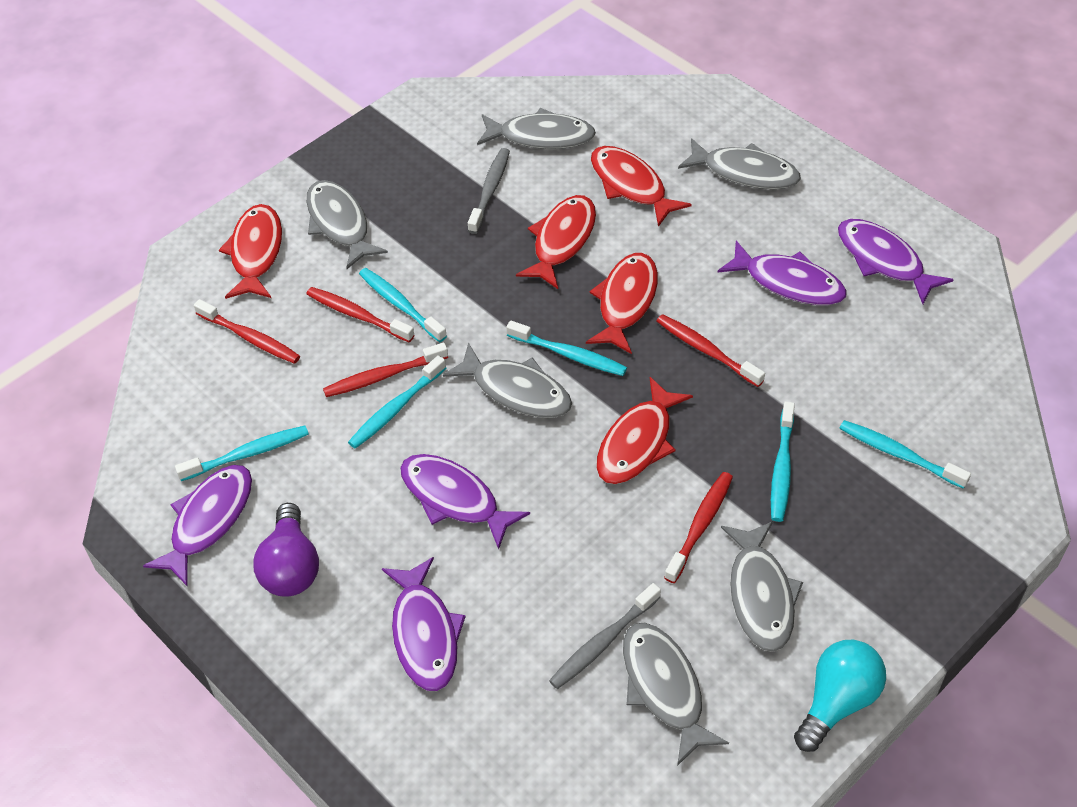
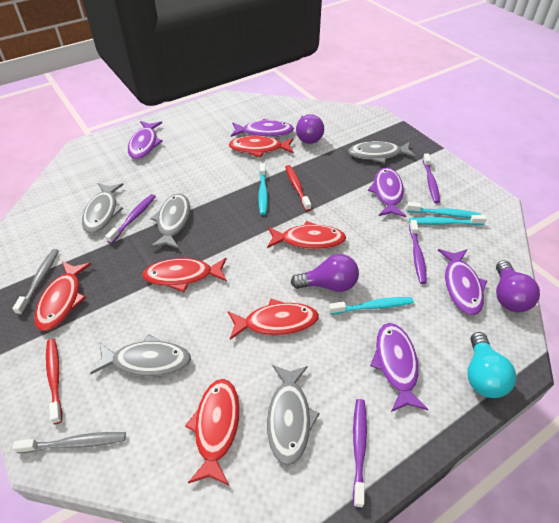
grey fish: 6 -> 5
purple light bulb: 1 -> 3
purple toothbrush: 0 -> 4
red fish: 5 -> 6
red toothbrush: 5 -> 2
turquoise toothbrush: 6 -> 4

